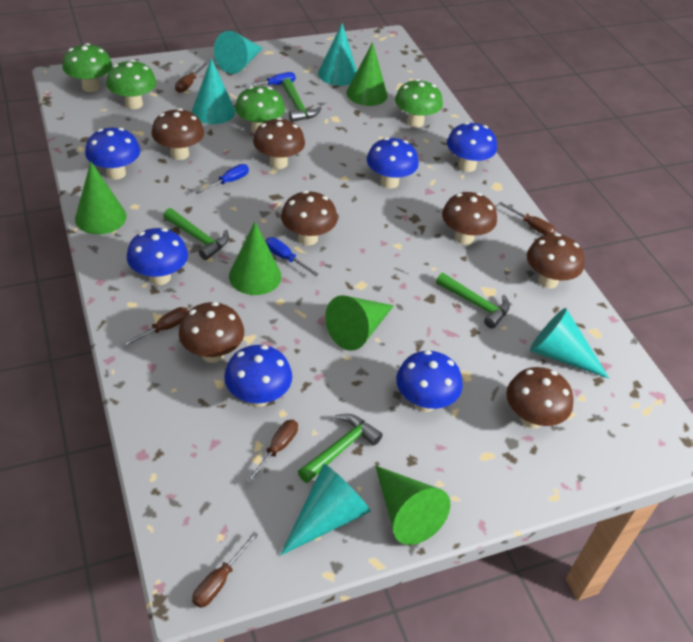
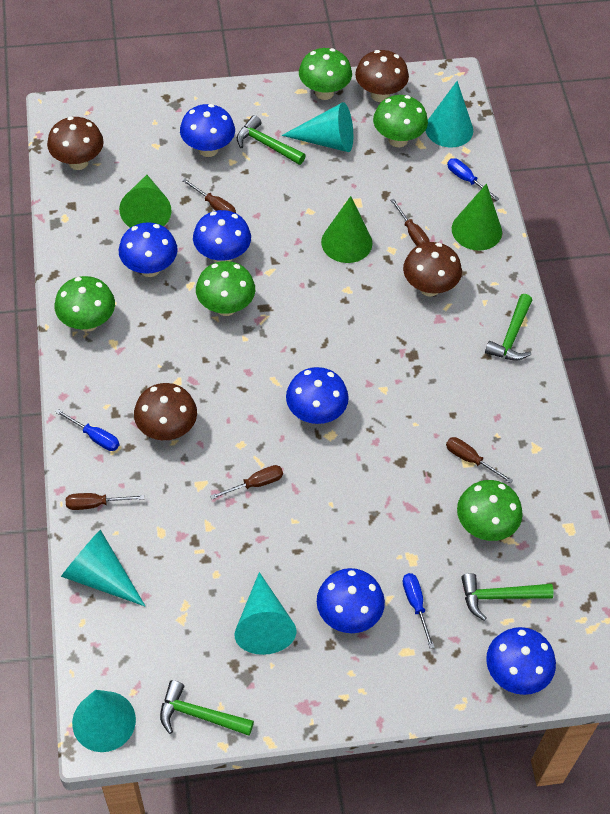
brown mushroom: 7 -> 4
green cone: 5 -> 3
green mushroom: 4 -> 5

